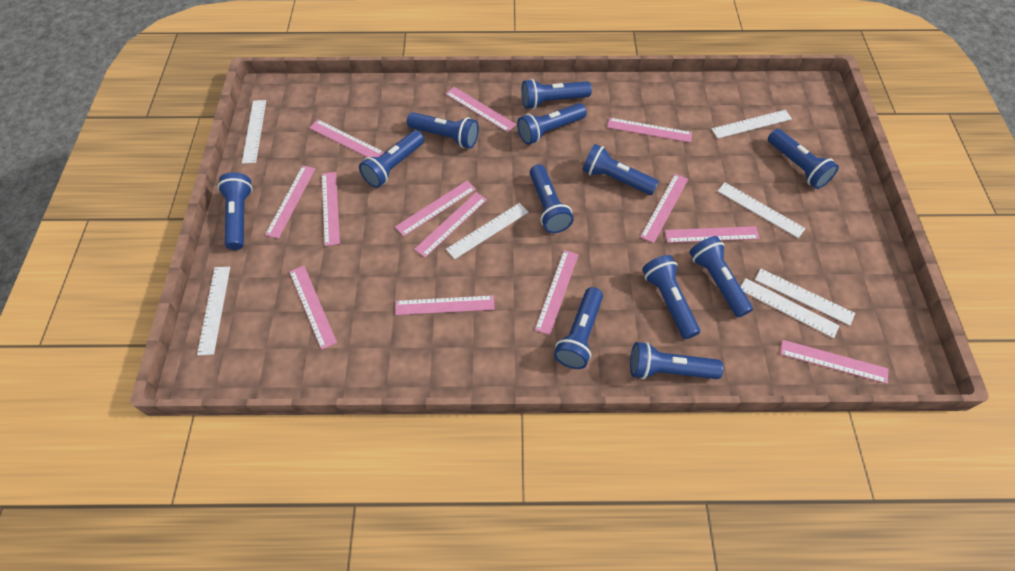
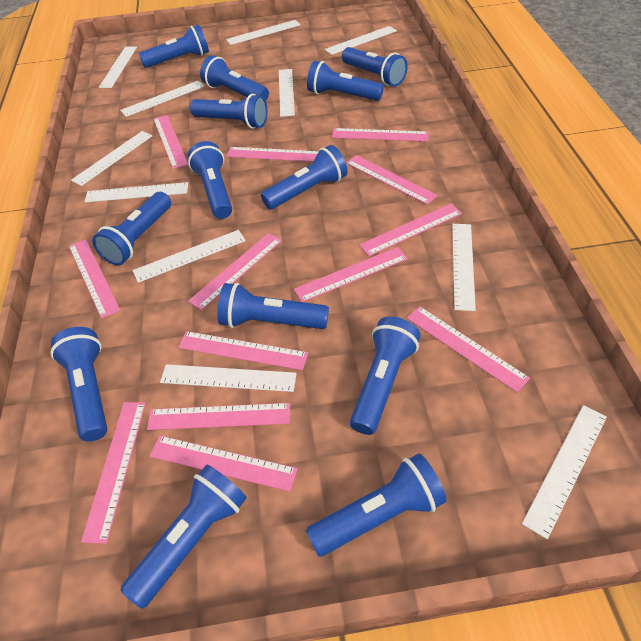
blue flashlight: 12 -> 13
white ruler: 7 -> 11

